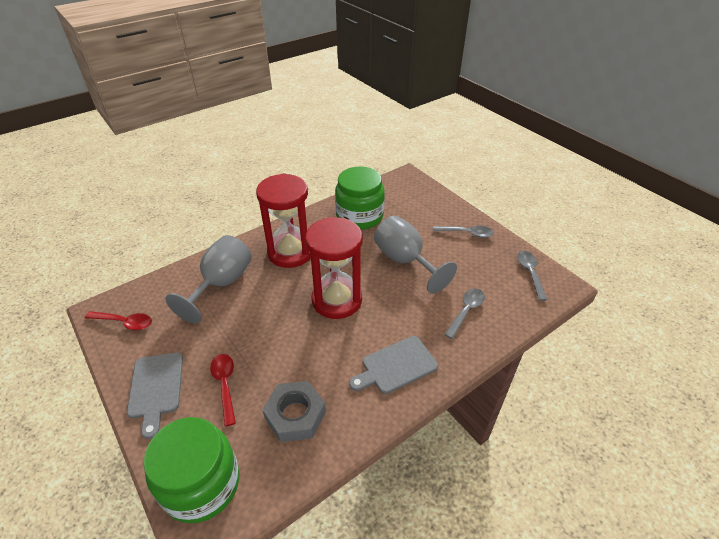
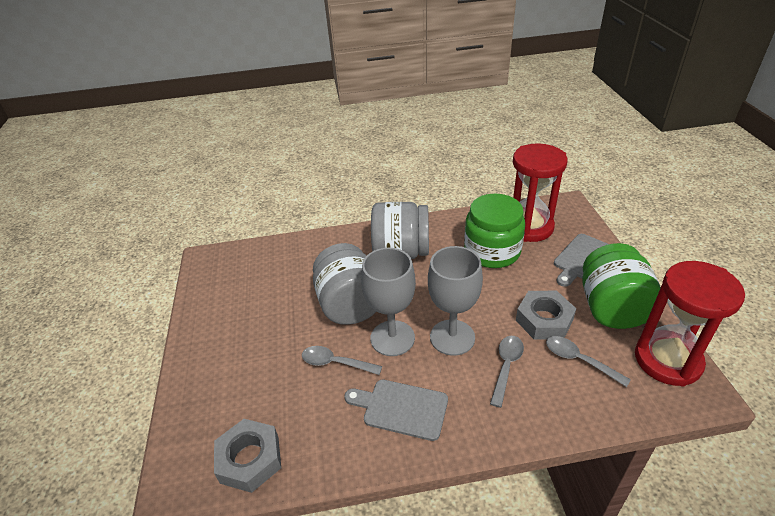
grey jar: 0 -> 2
grey nut: 1 -> 2
red spoon: 2 -> 0

